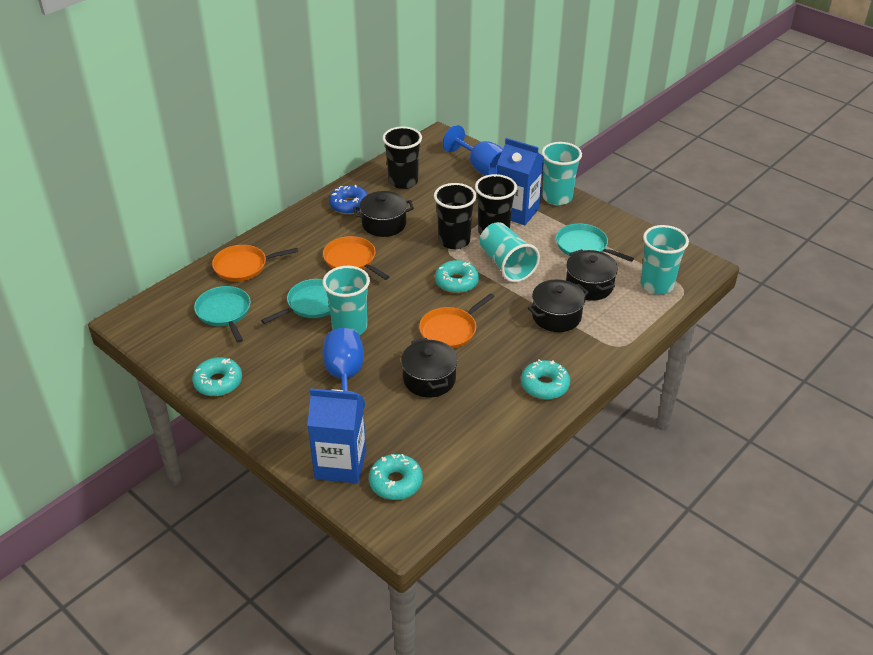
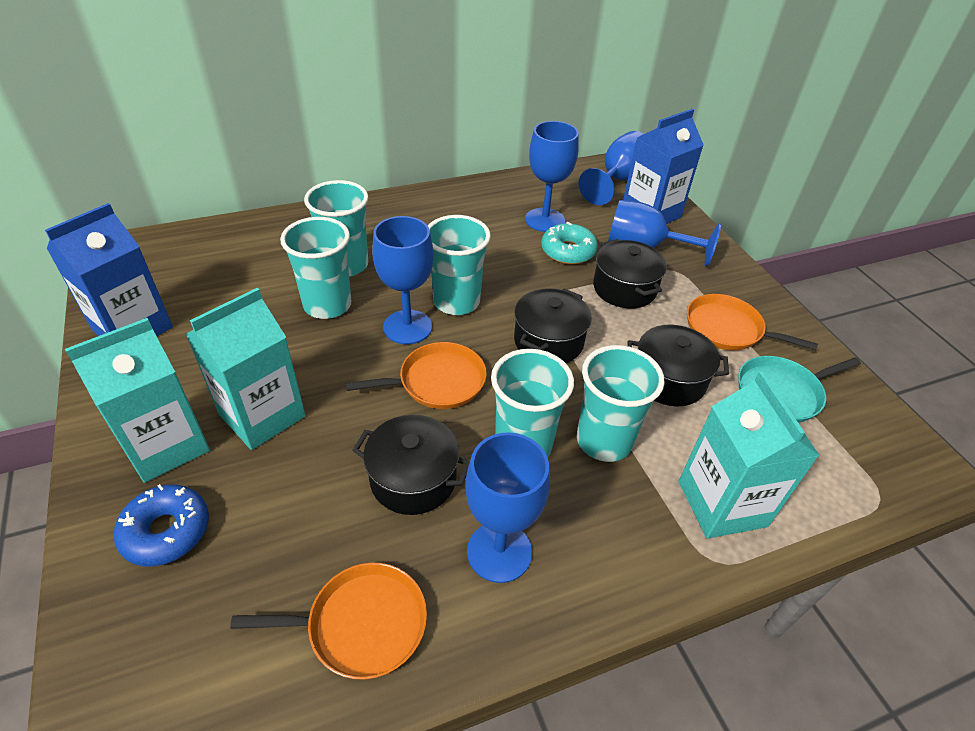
black cup: 3 -> 0
blue goblet: 2 -> 5
turquoise carton: 0 -> 3
turquoise cup: 4 -> 5
turquoise donut: 4 -> 1
turquoise pan: 3 -> 1

